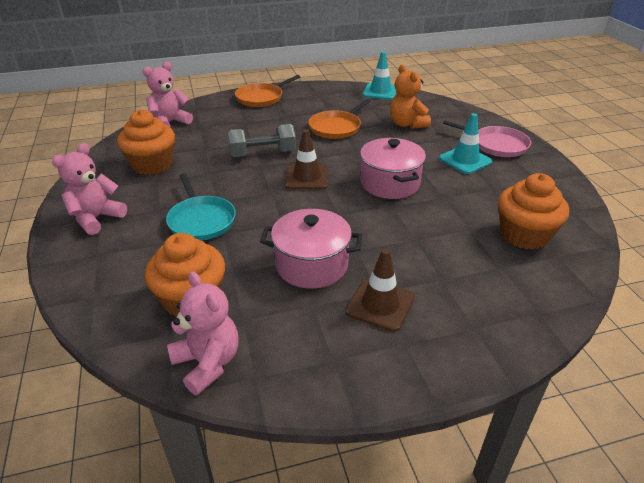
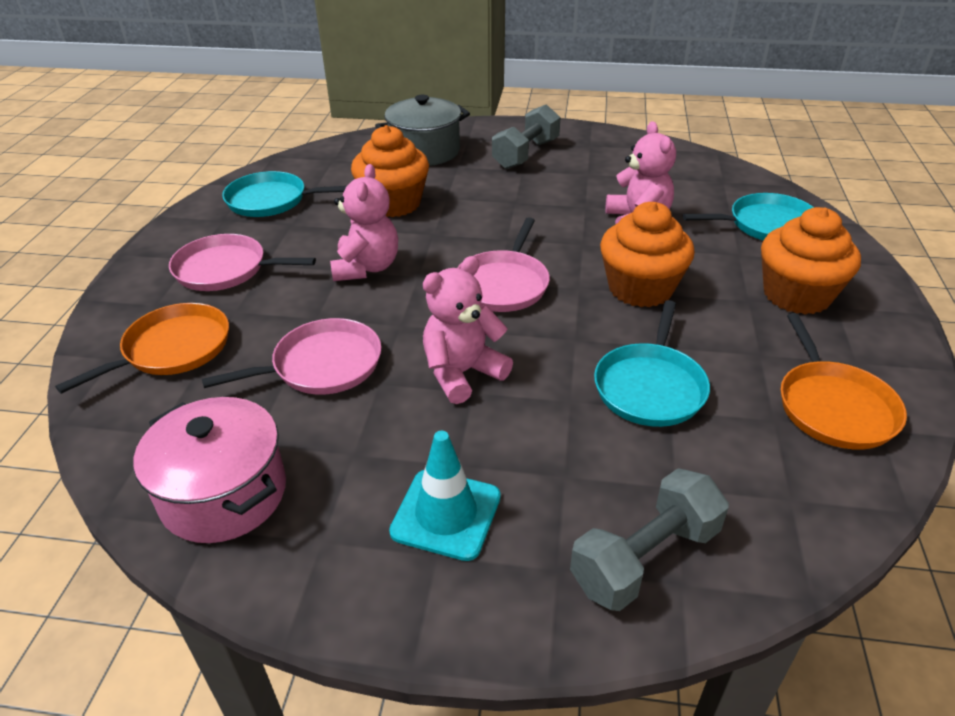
brown traffic cone: 2 -> 0
grey dumbbell: 1 -> 2
grey pot: 0 -> 1
orange teddy bear: 1 -> 0
pink pan: 1 -> 3
pink pot: 2 -> 1
turquoise pan: 1 -> 3
turquoise traffic cone: 2 -> 1

